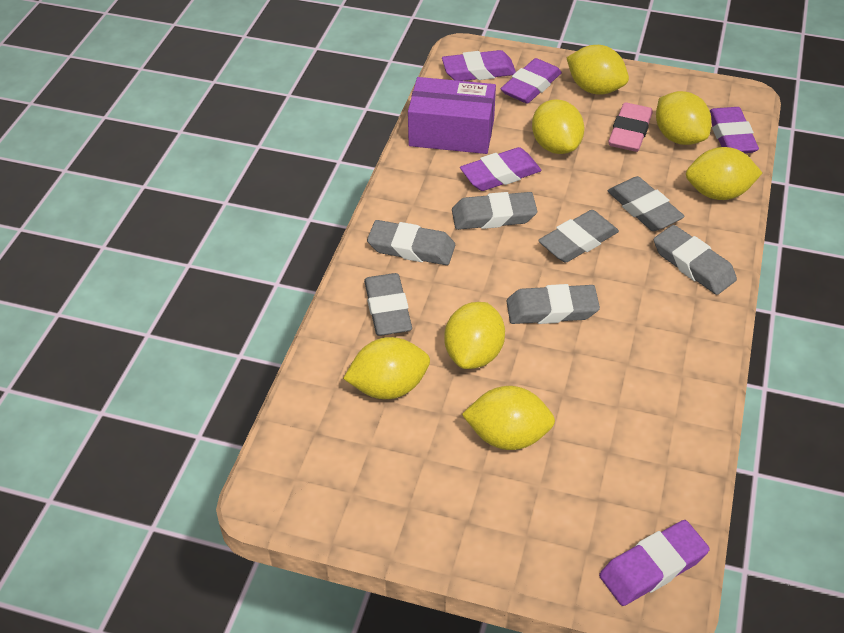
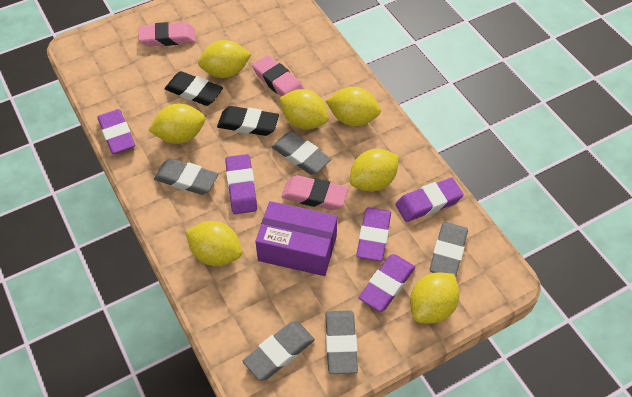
black eraser: 0 -> 2
grey eraser: 7 -> 5
pink eraser: 1 -> 3

